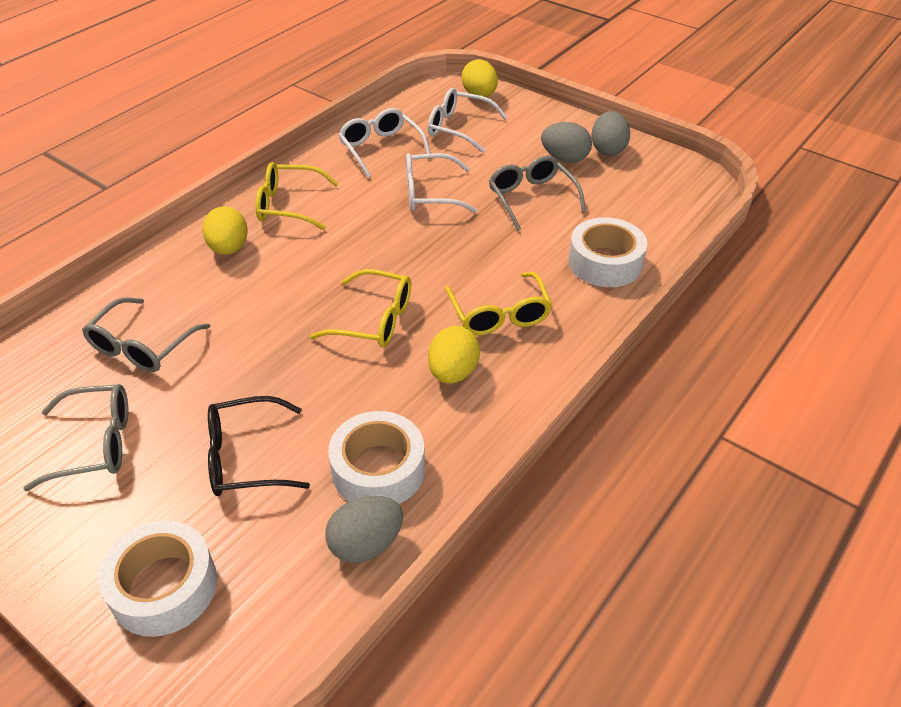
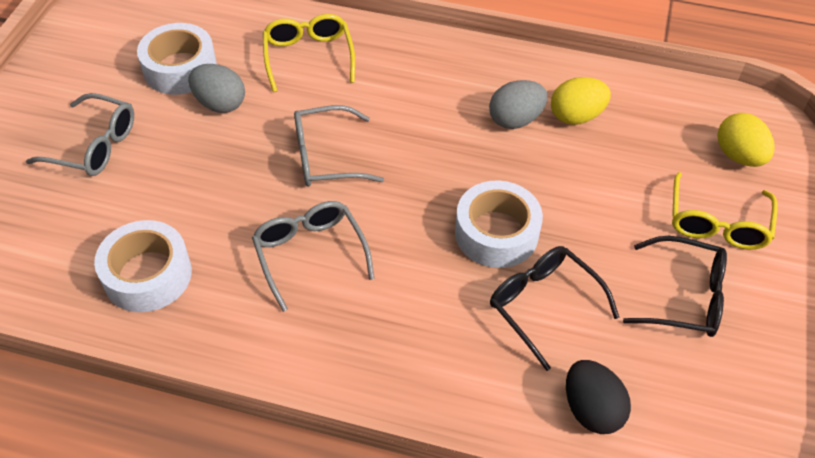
black egg: 0 -> 1
black glasses: 1 -> 2
grey egg: 3 -> 2
white glasses: 3 -> 0
yellow egg: 3 -> 2
yellow glasses: 3 -> 2

